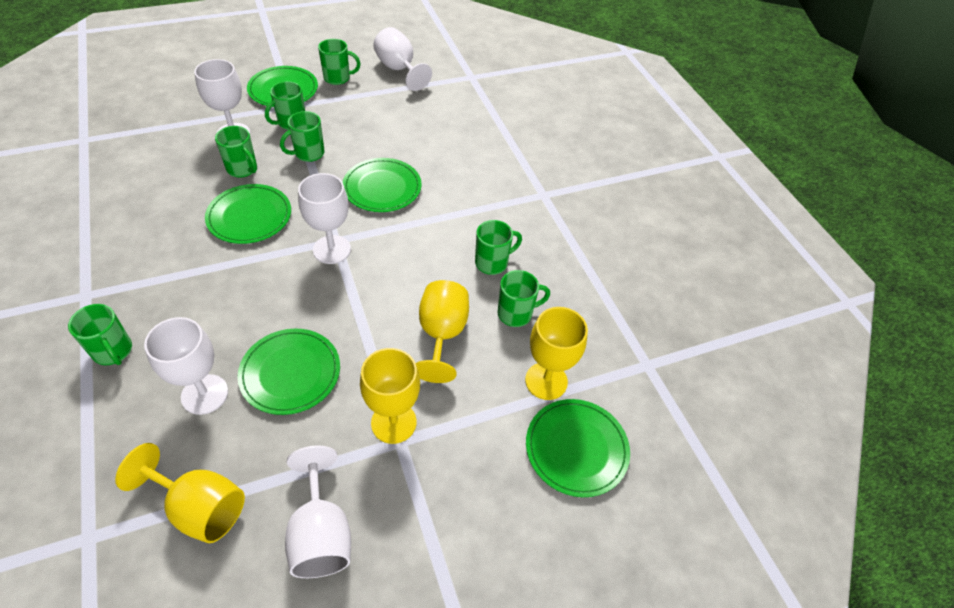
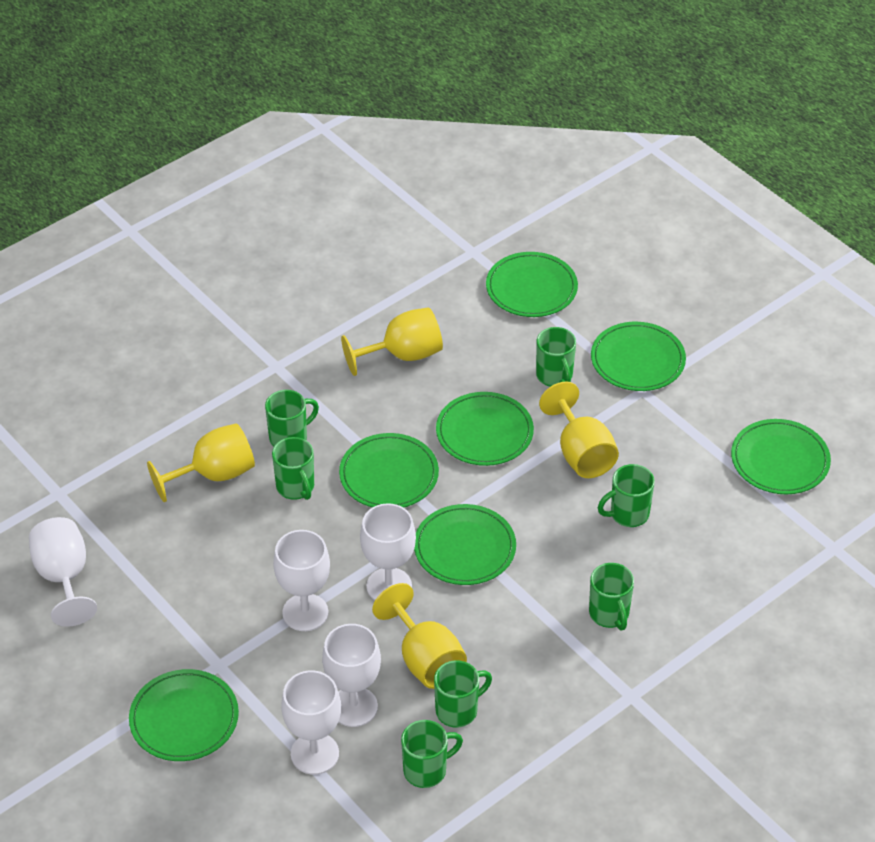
green plate: 5 -> 7

